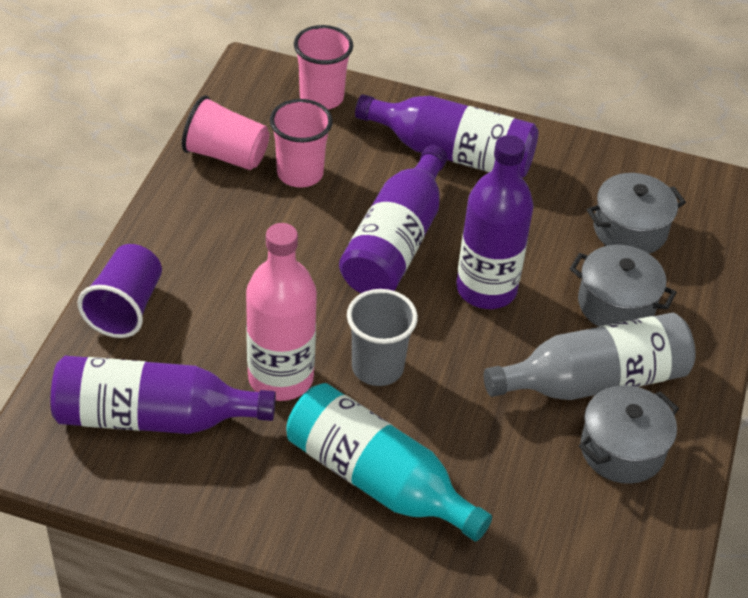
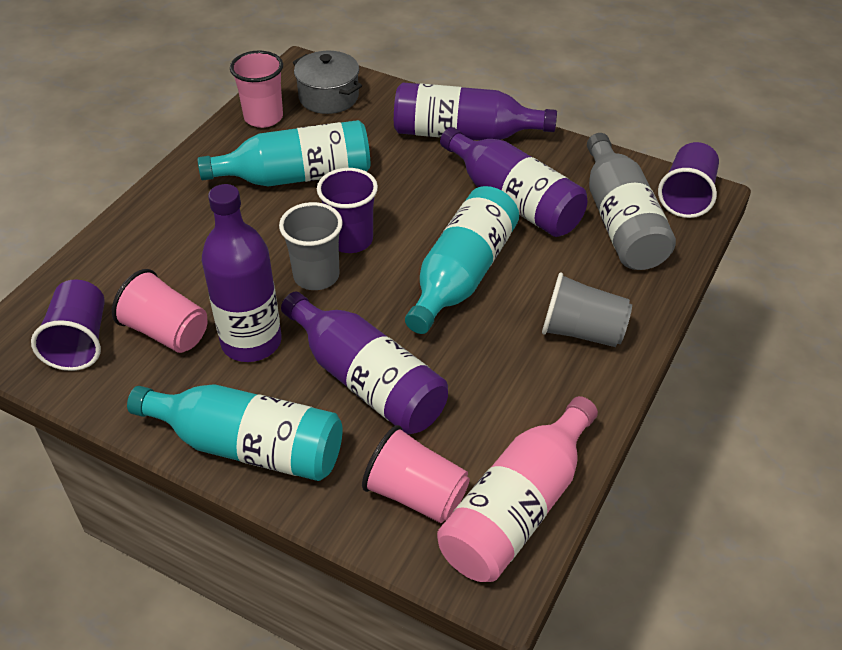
grey cup: 1 -> 2
grey pot: 3 -> 1
purple cup: 1 -> 3
turquoise bottle: 1 -> 3

